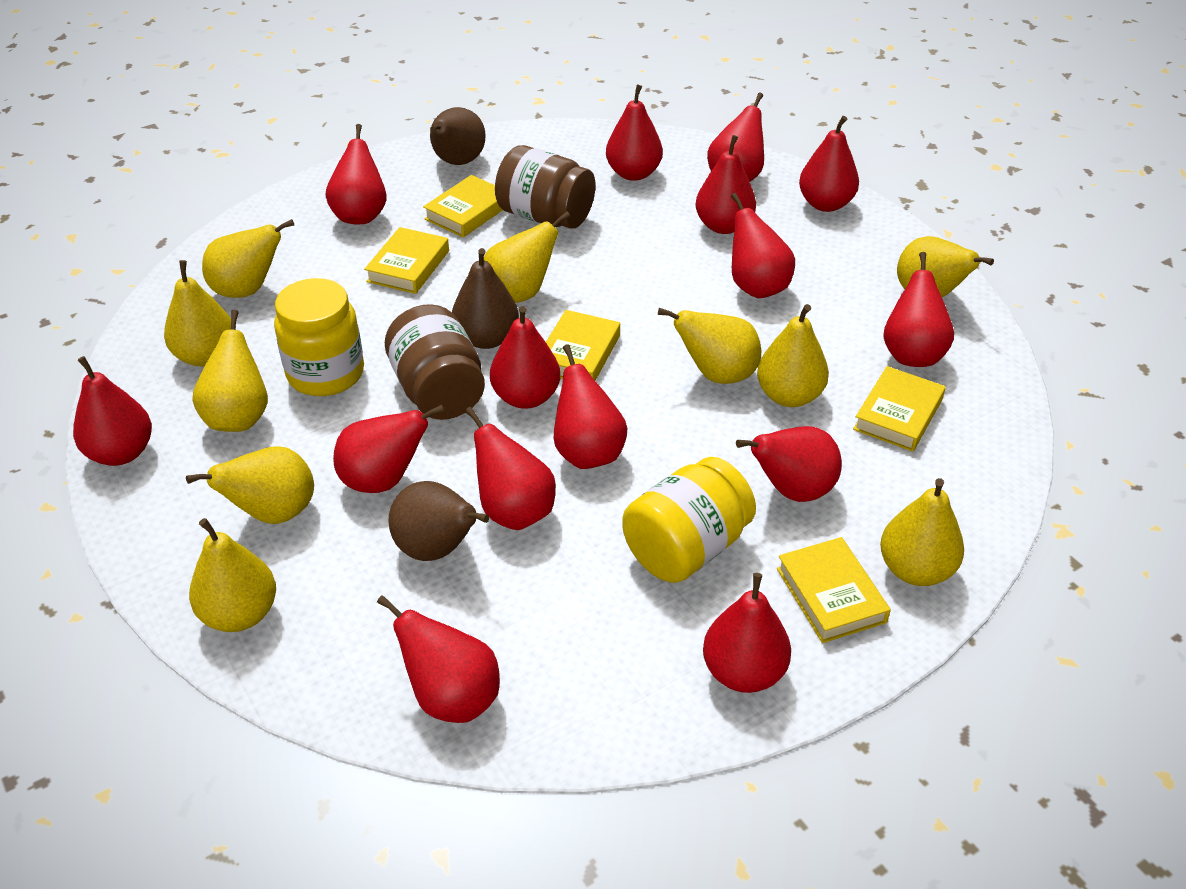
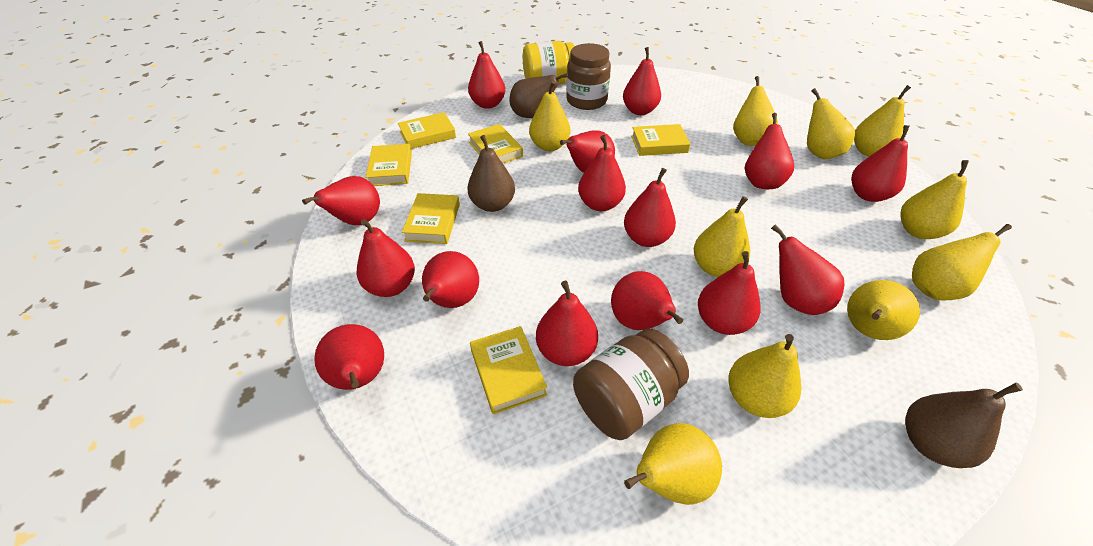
yellow book: 5 -> 6
yellow jar: 2 -> 1

